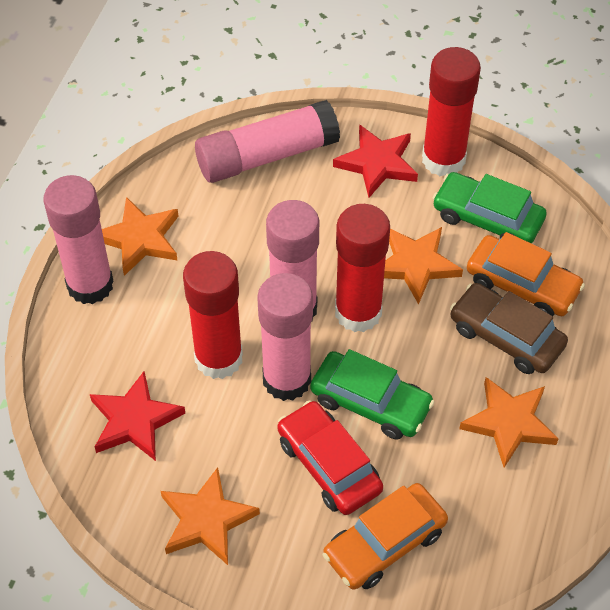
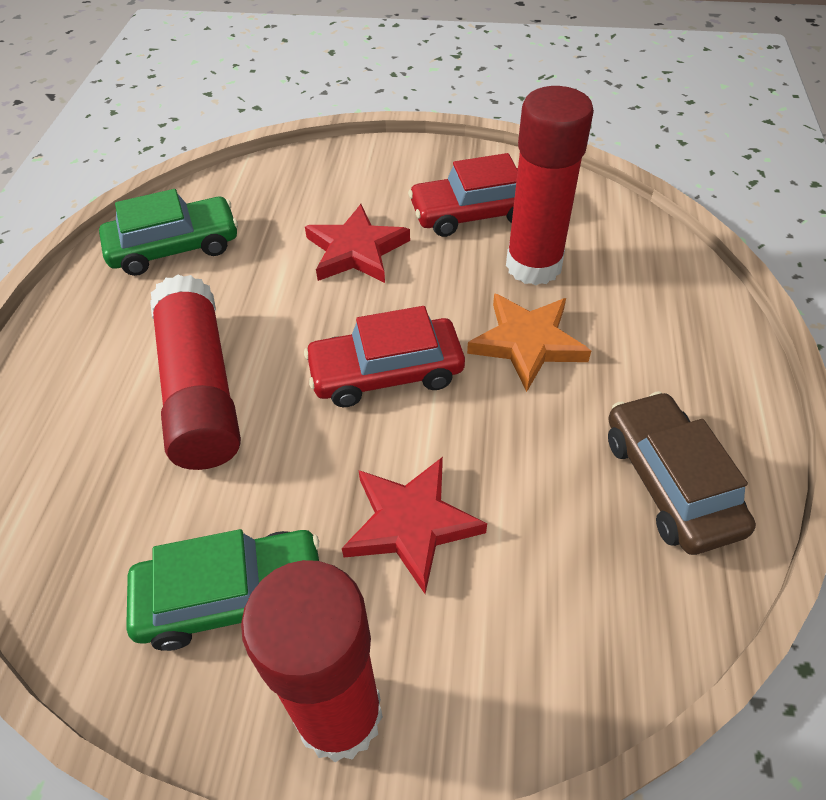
orange car: 2 -> 0
orange star: 4 -> 1
pink glue stick: 4 -> 0
red car: 1 -> 2

